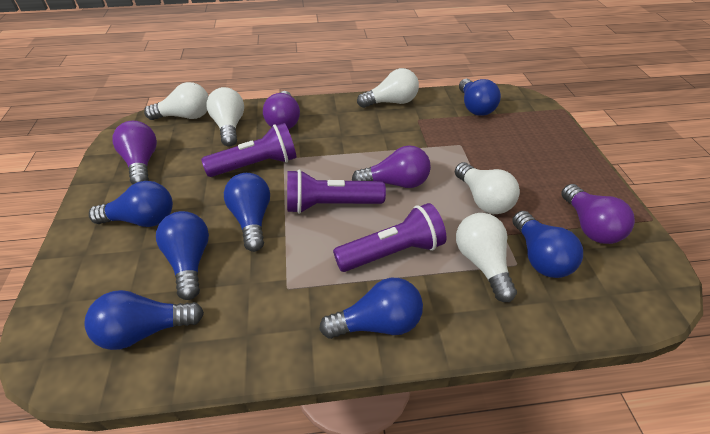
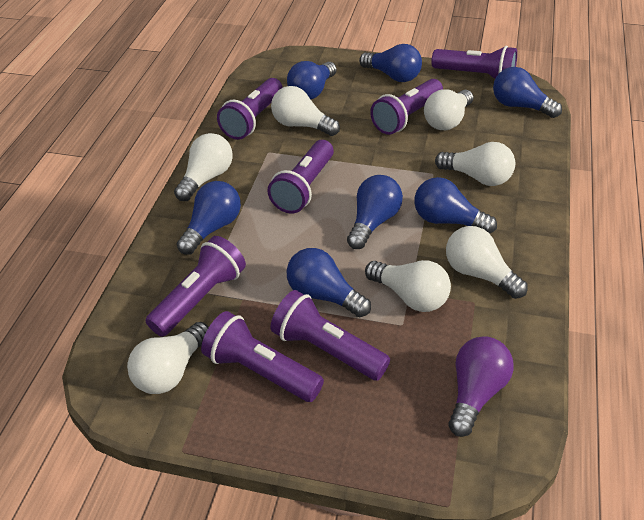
purple flashlight: 3 -> 7
purple light bulb: 4 -> 1
white light bulb: 5 -> 7

